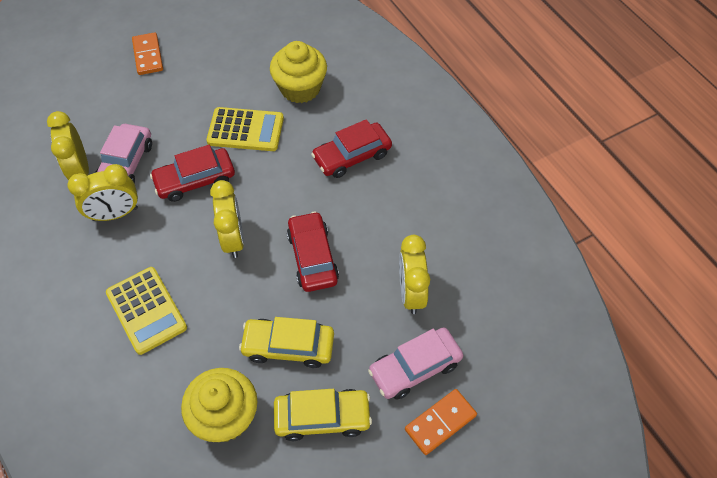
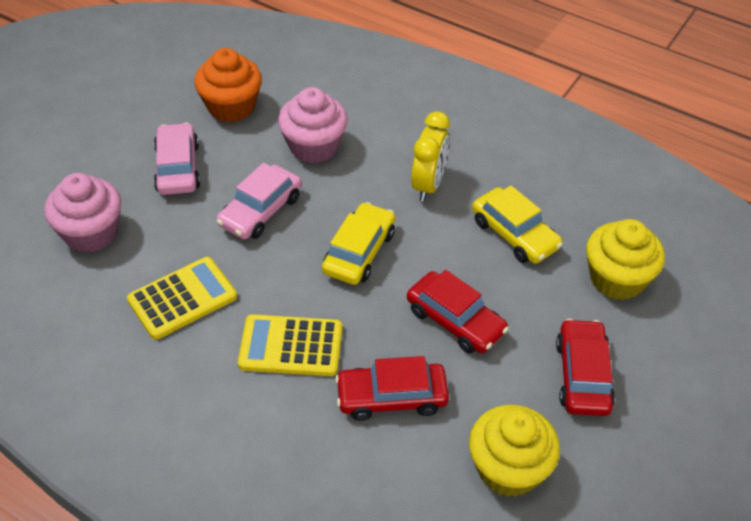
orange cupcake: 0 -> 1
orange domino: 2 -> 0
pink cupcake: 0 -> 2
yellow clock: 4 -> 1

